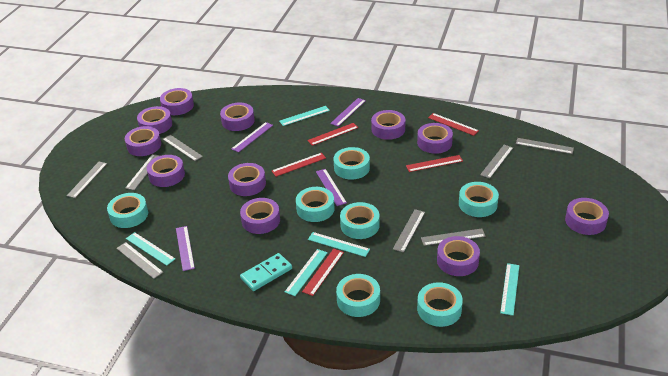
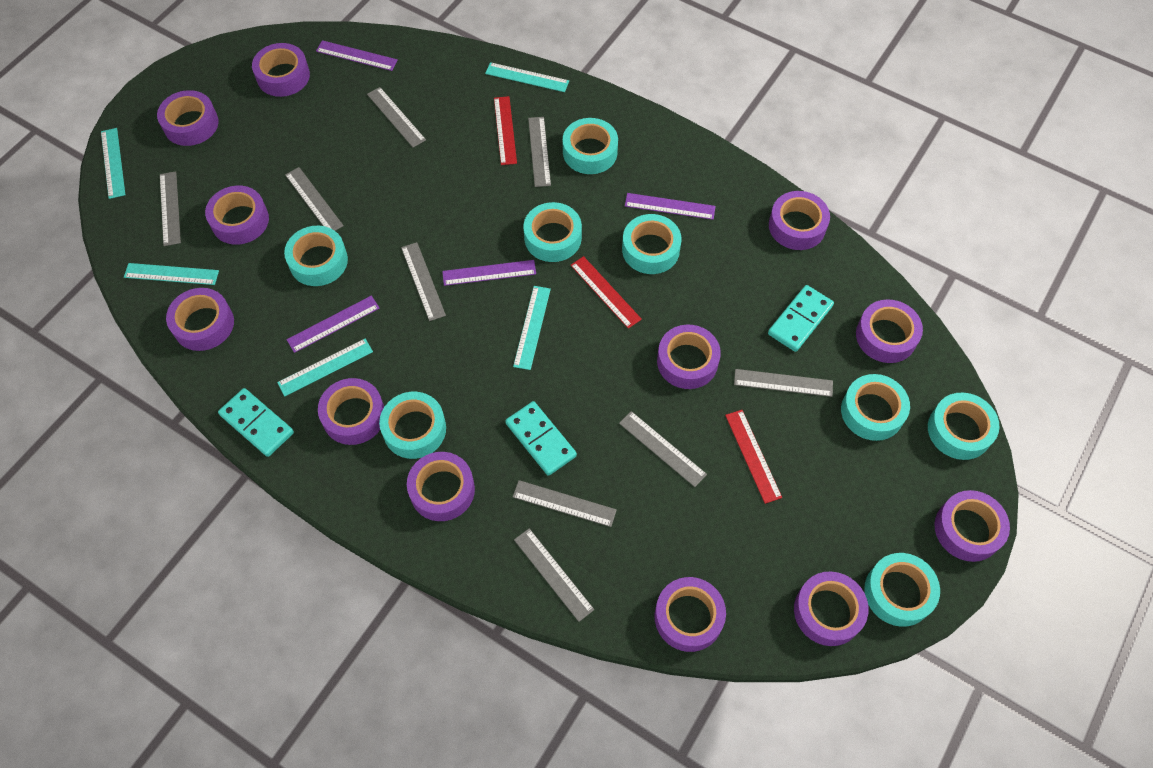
grey ruler: 8 -> 9
purple tape: 11 -> 12
red ruler: 5 -> 3
turquoise domino: 1 -> 3
turquoise tape: 7 -> 8

